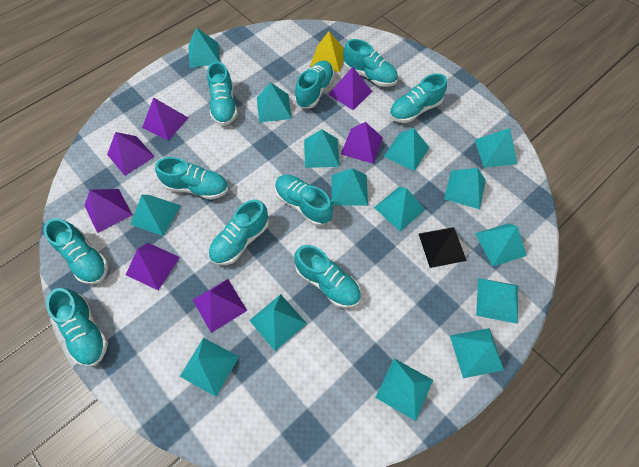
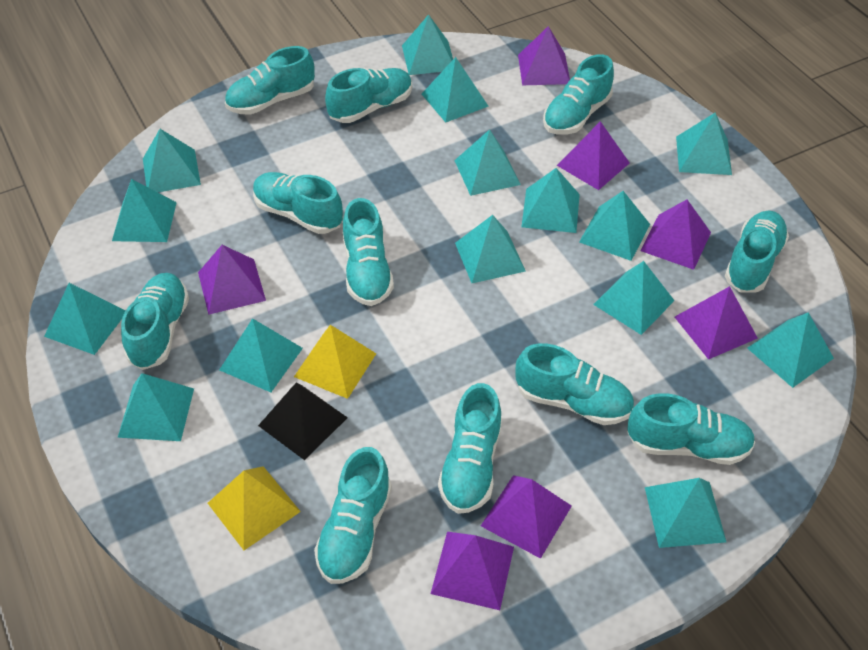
turquoise shoe: 10 -> 11
yellow pyramid: 1 -> 2

